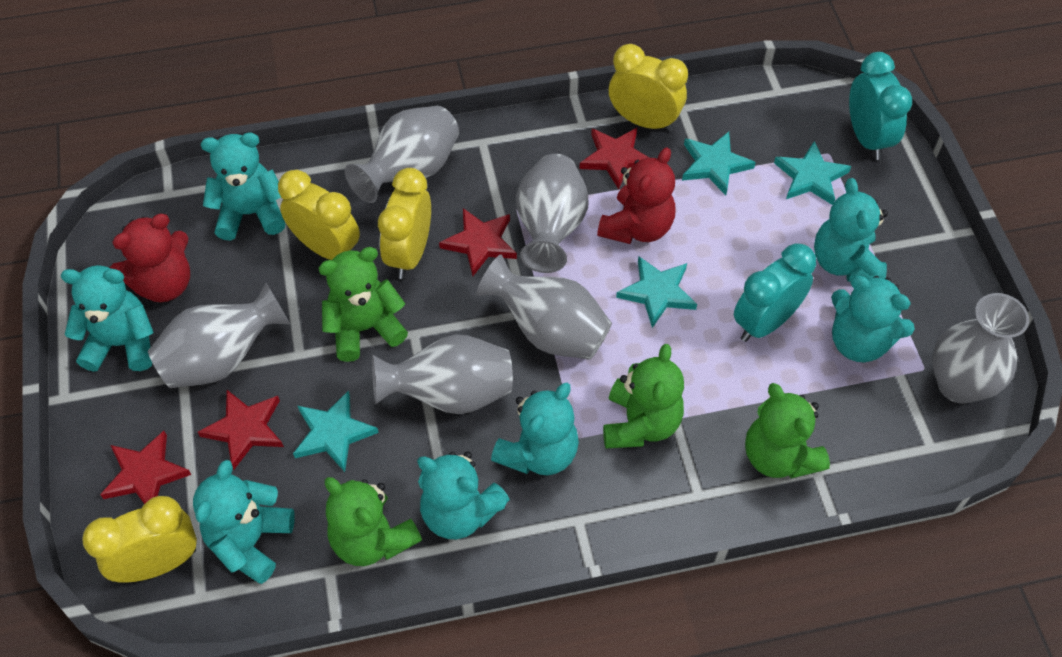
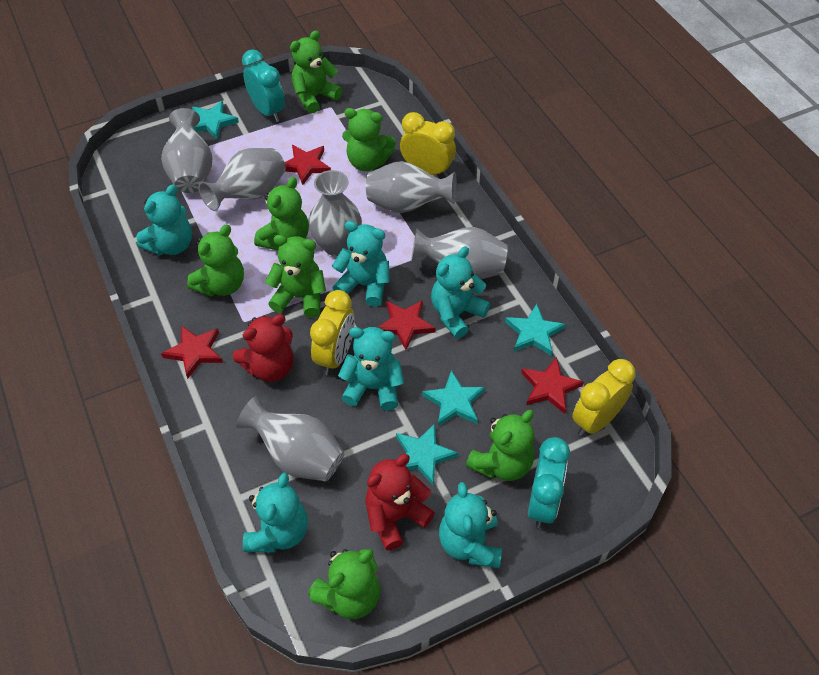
green teddy bear: 4 -> 7
turquoise teddy bear: 7 -> 6
yellow clock: 4 -> 3

